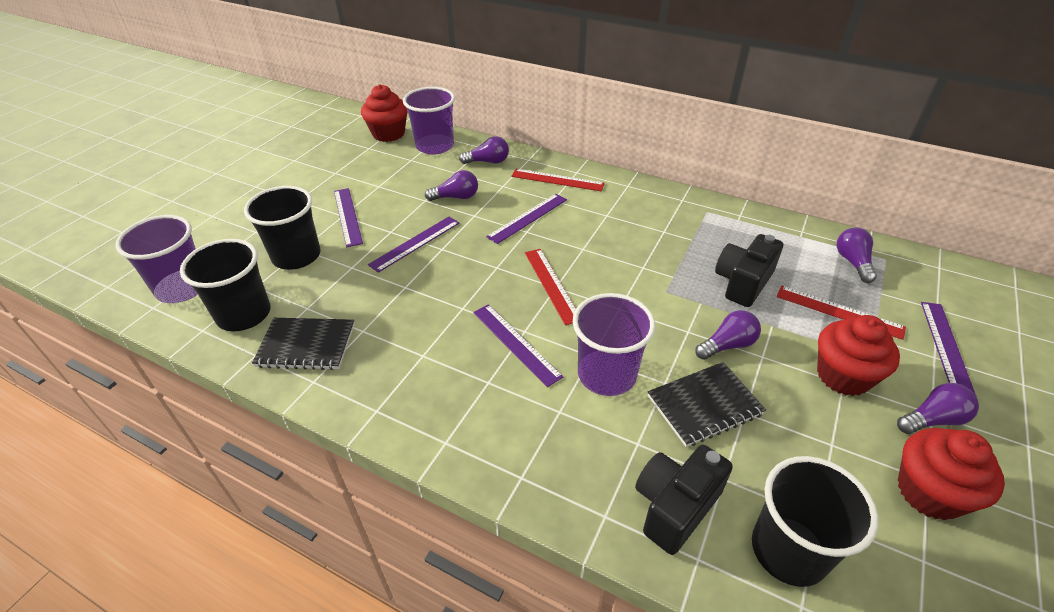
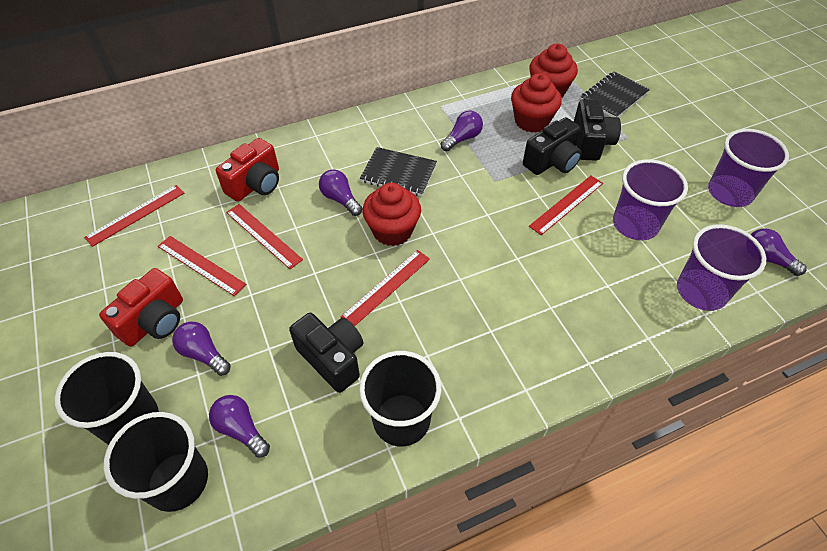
black camera: 2 -> 3
purple ruler: 5 -> 0
red camera: 0 -> 2
red ruler: 3 -> 5

